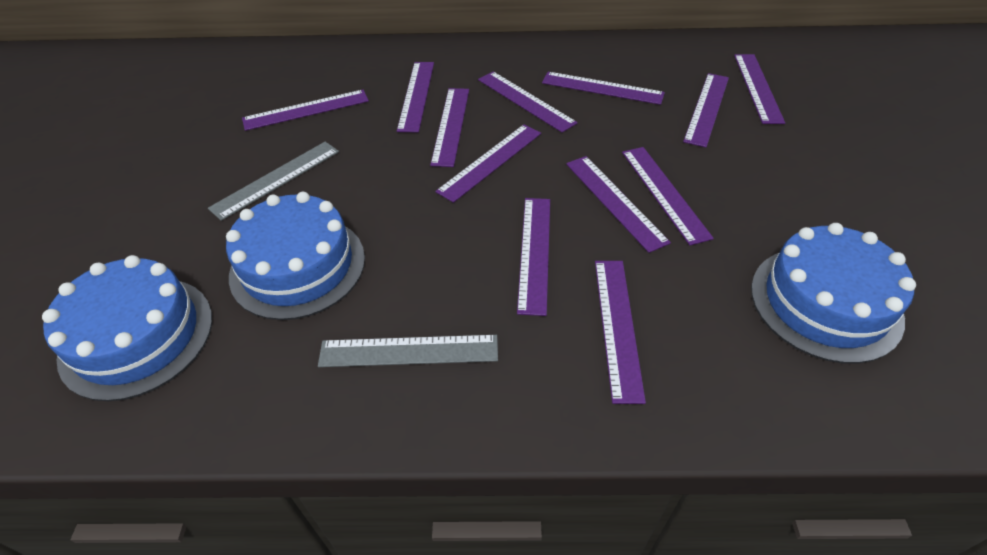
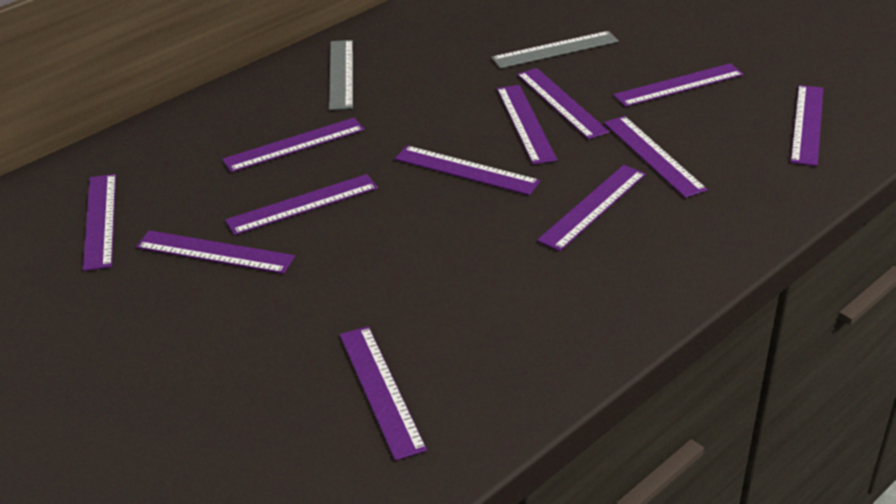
blue cake: 3 -> 0

